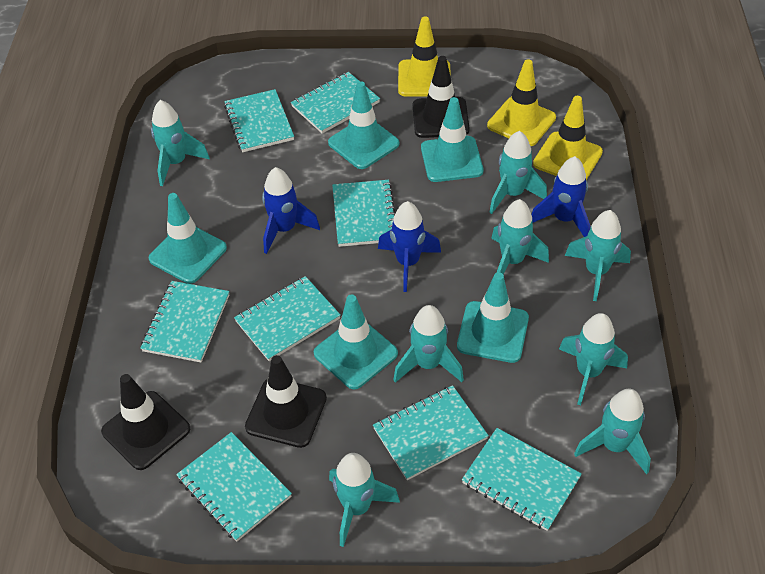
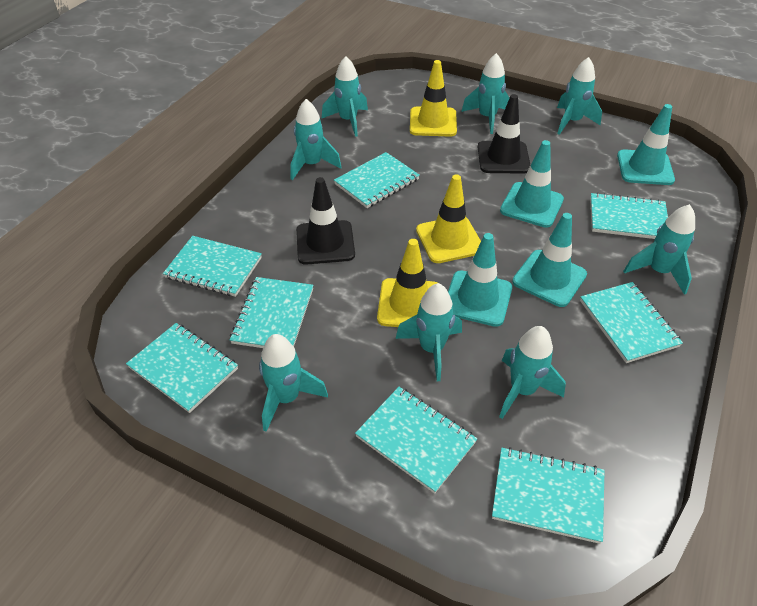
black traffic cone: 3 -> 2
blue rocket: 3 -> 0
turquoise traffic cone: 5 -> 4

